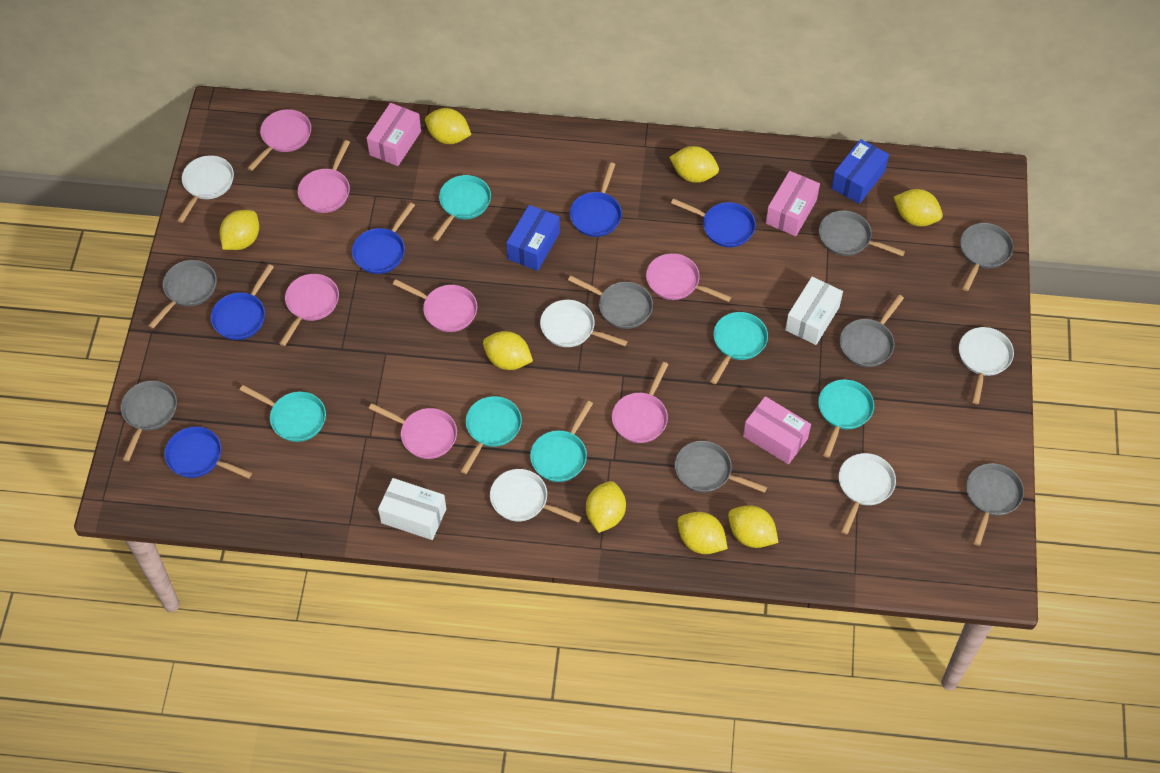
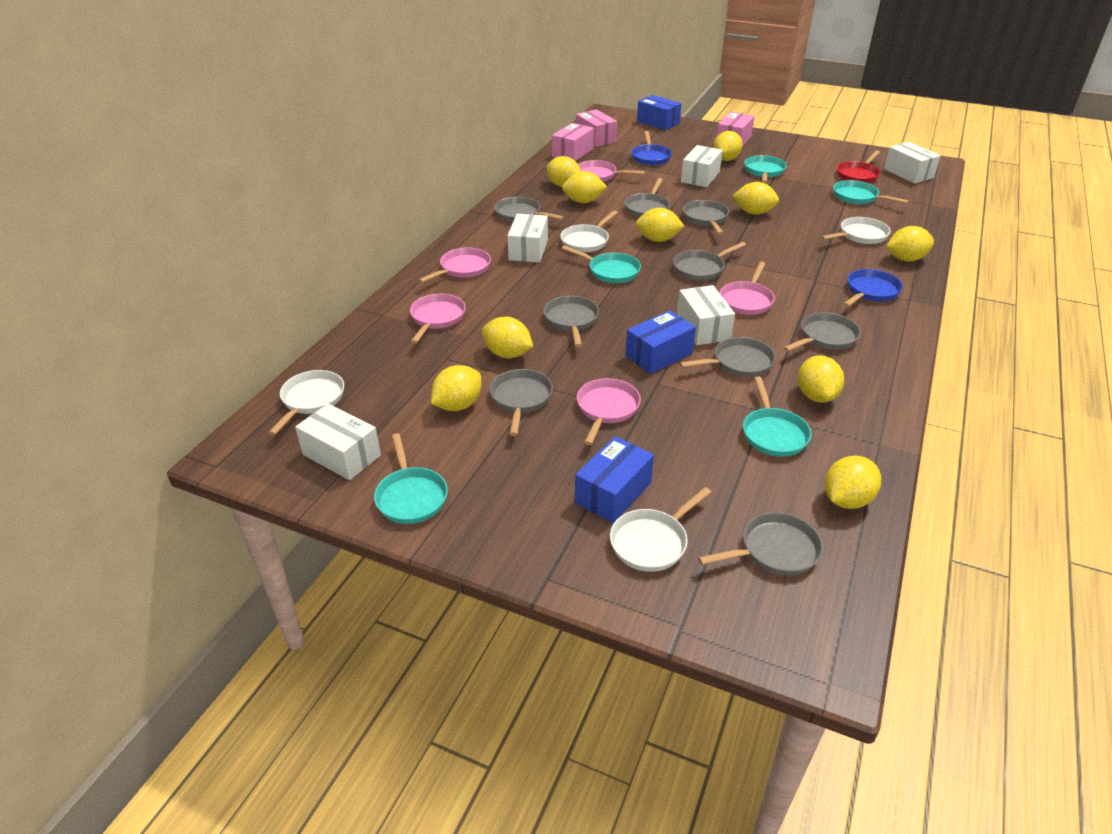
blue box: 2 -> 3
blue pan: 5 -> 2
grey pan: 8 -> 9
pink pan: 7 -> 5
red pan: 0 -> 1
turquoise pan: 6 -> 5
white box: 2 -> 5
white pan: 5 -> 4
yellow lemon: 8 -> 10

